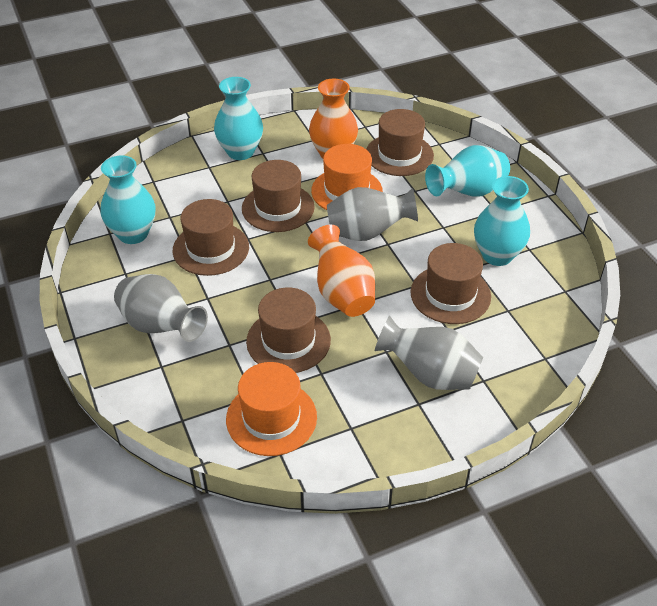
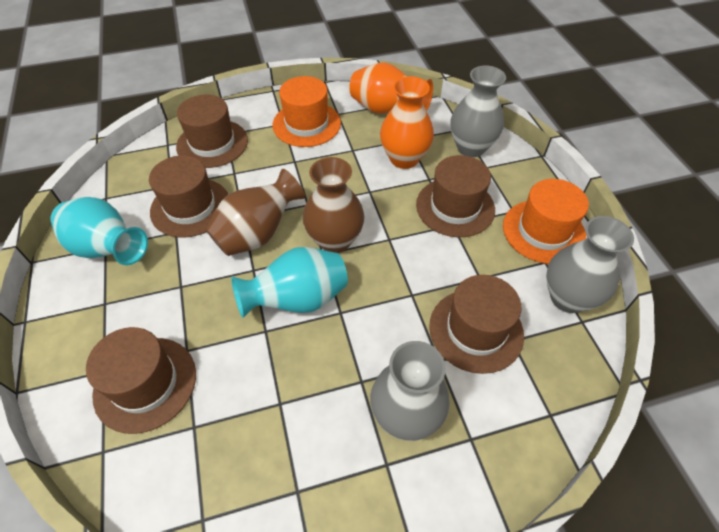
brown vase: 0 -> 2
turquoise vase: 4 -> 2

